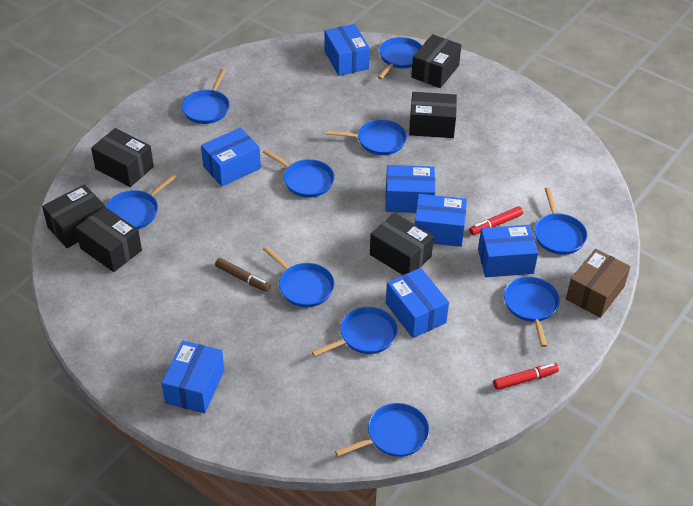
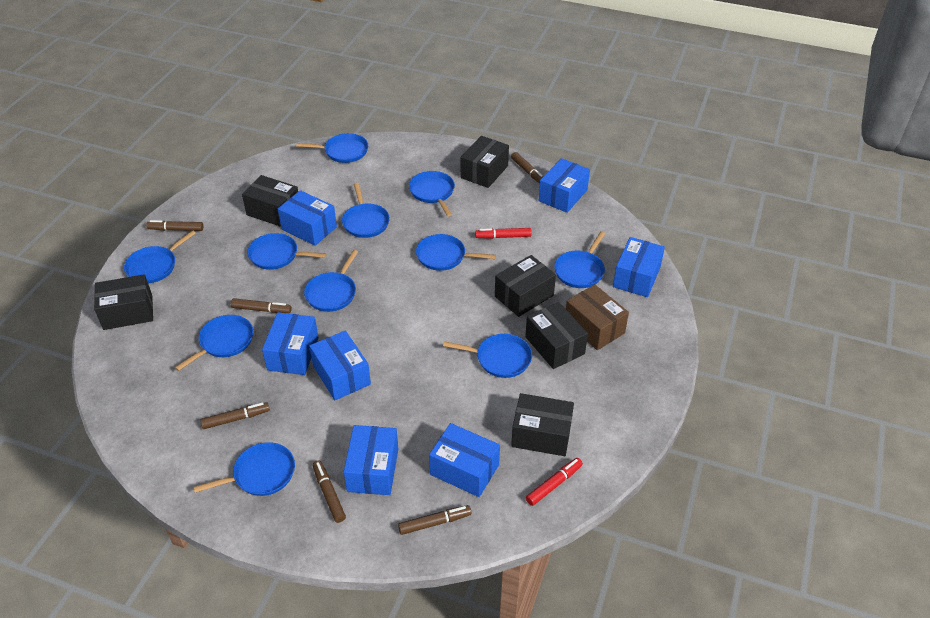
blue pan: 10 -> 11
brown marker: 1 -> 6

